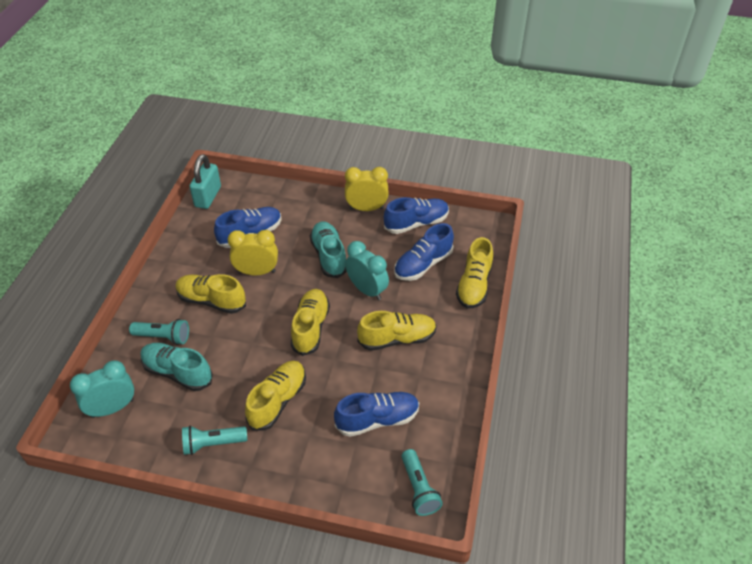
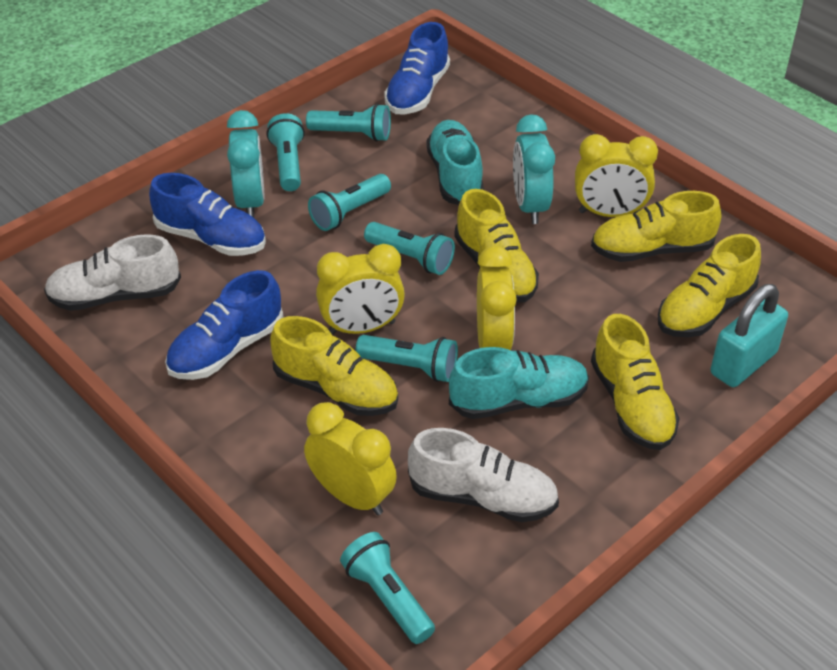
blue shoe: 4 -> 3
turquoise flashlight: 3 -> 6
white shoe: 0 -> 2
yellow clock: 2 -> 4

